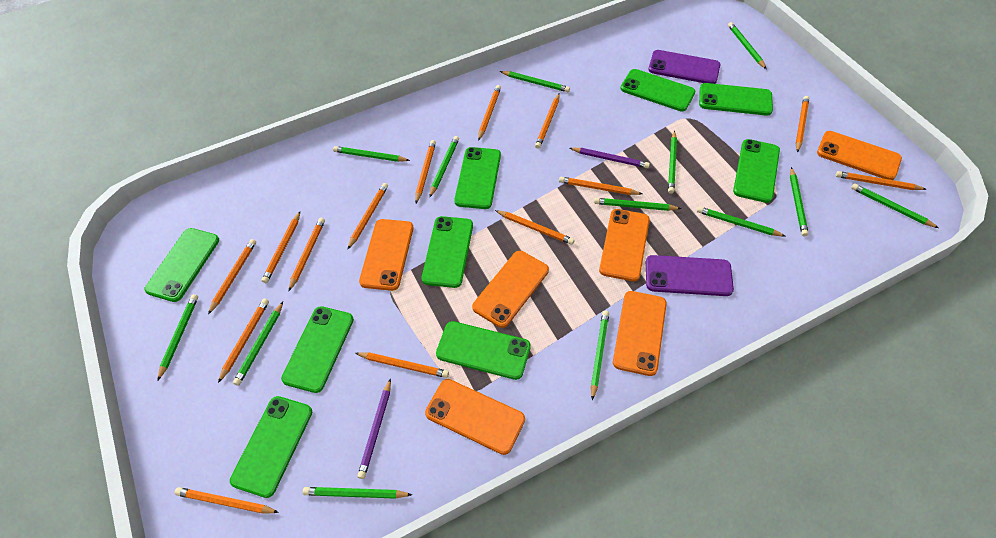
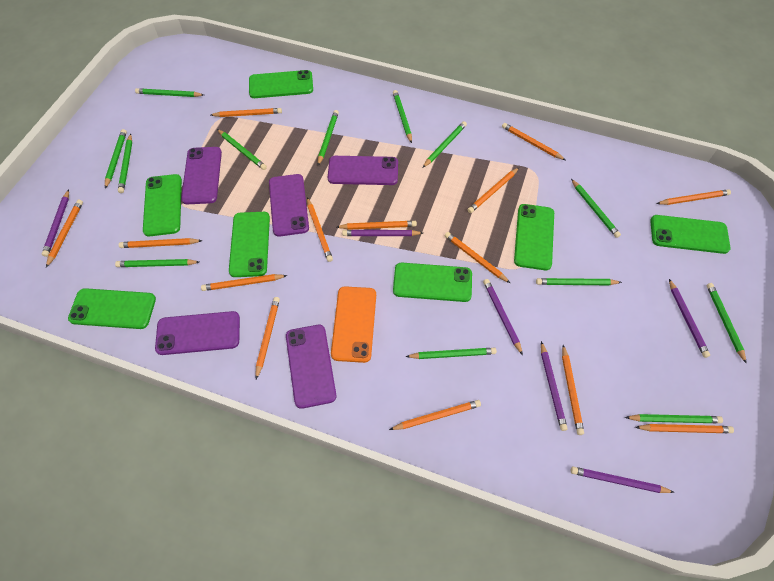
green phone: 9 -> 7
orange phone: 6 -> 1
purple pencil: 2 -> 6
purple phone: 2 -> 5

